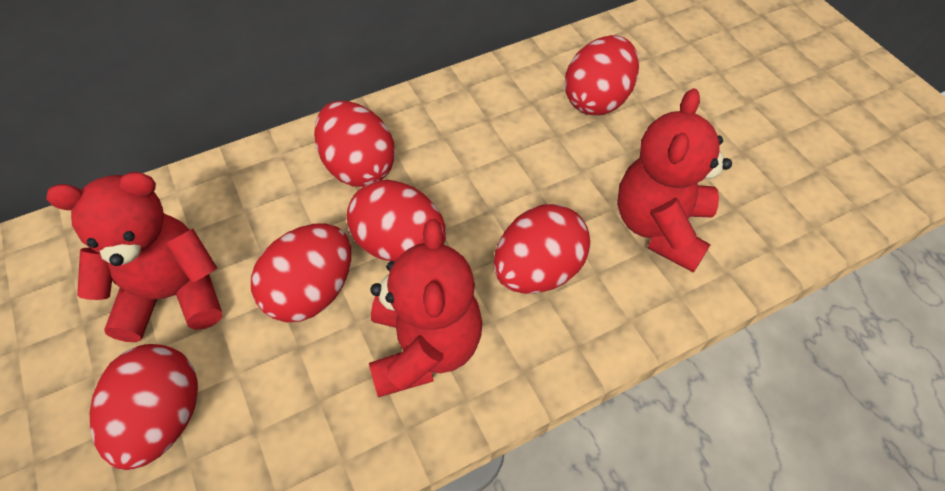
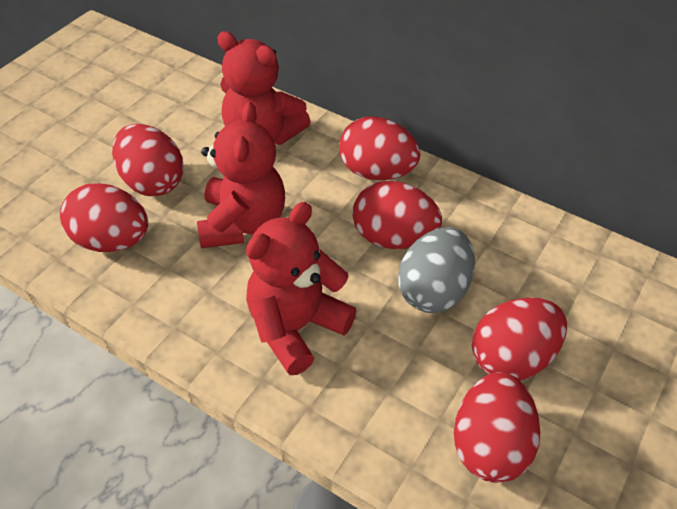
grey egg: 0 -> 1

